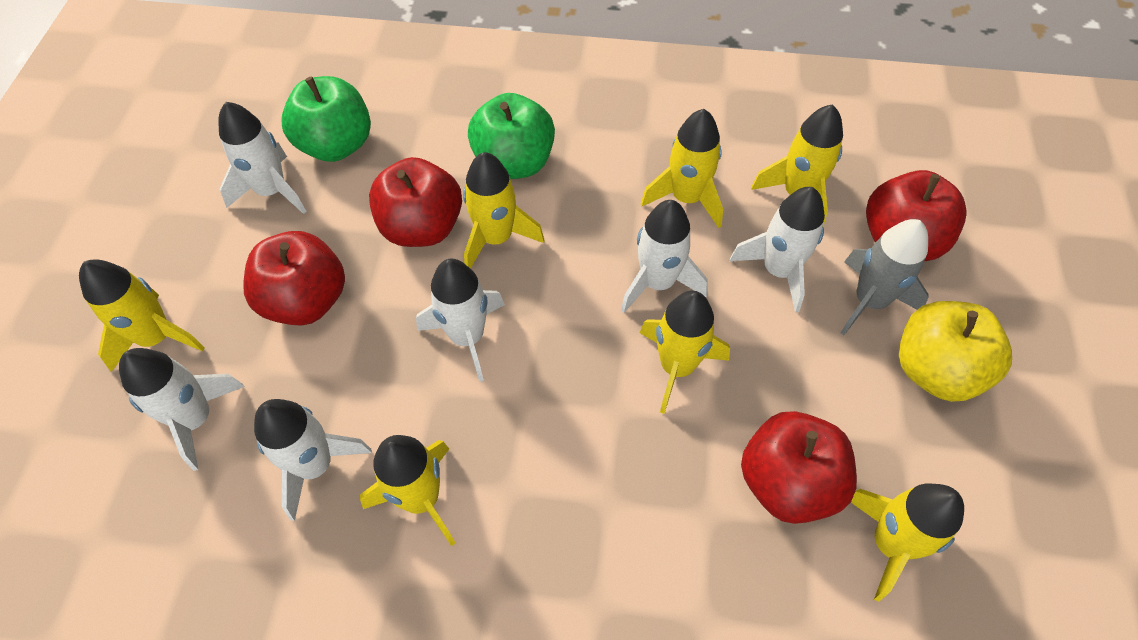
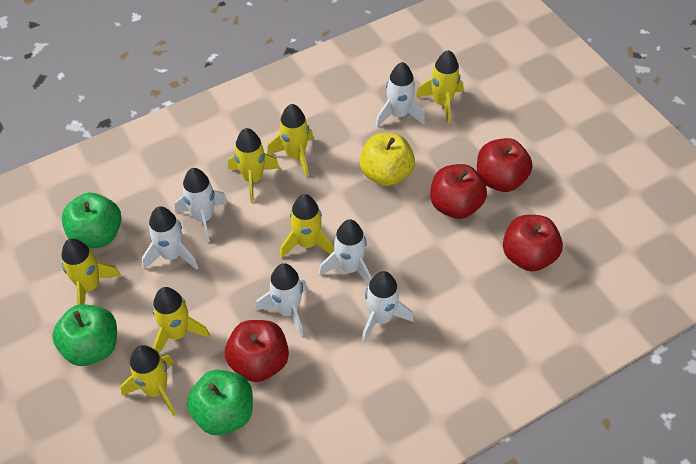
green apple: 2 -> 3
grey rocket: 1 -> 0

